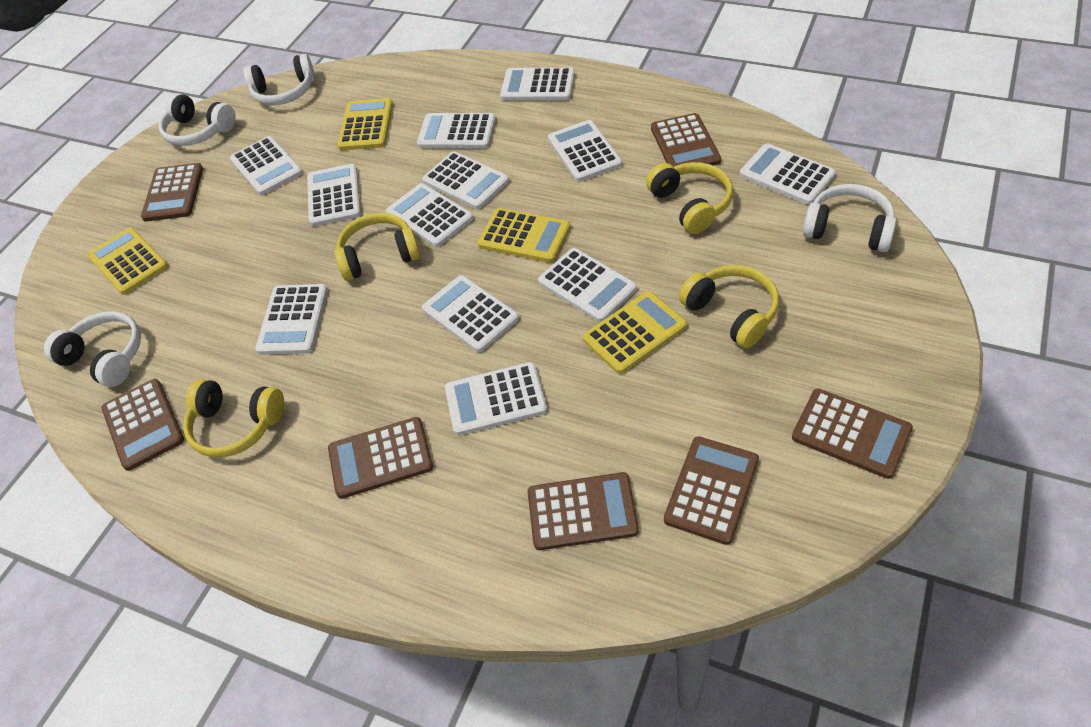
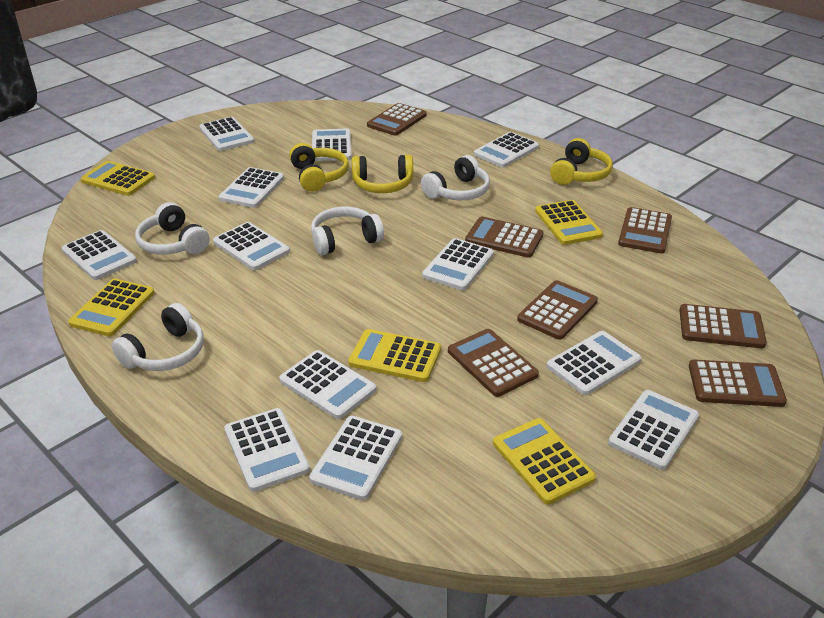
yellow calculator: 4 -> 5
yellow headphones: 4 -> 3

